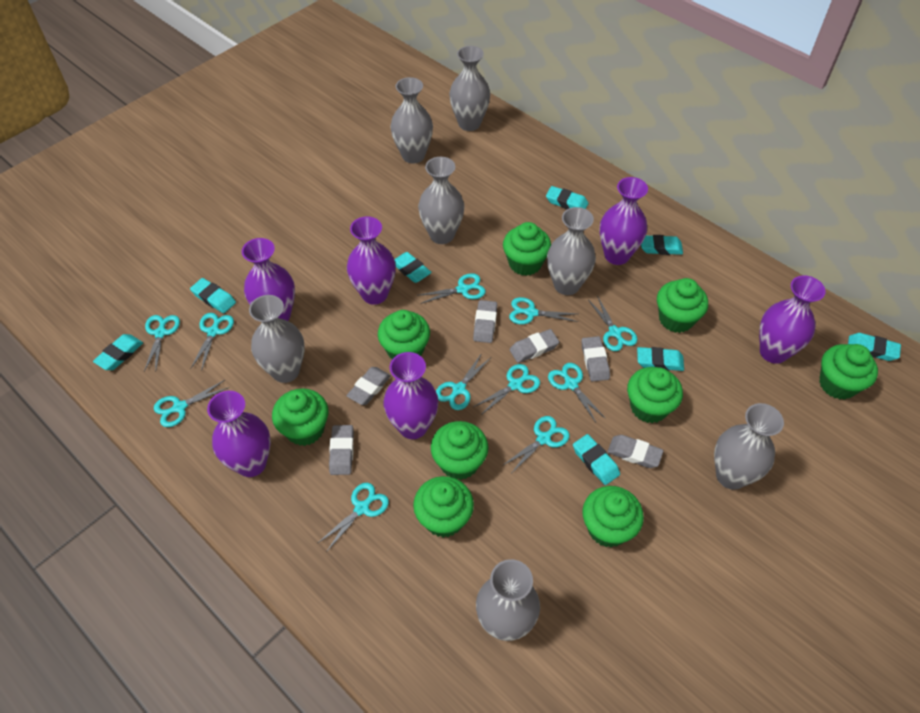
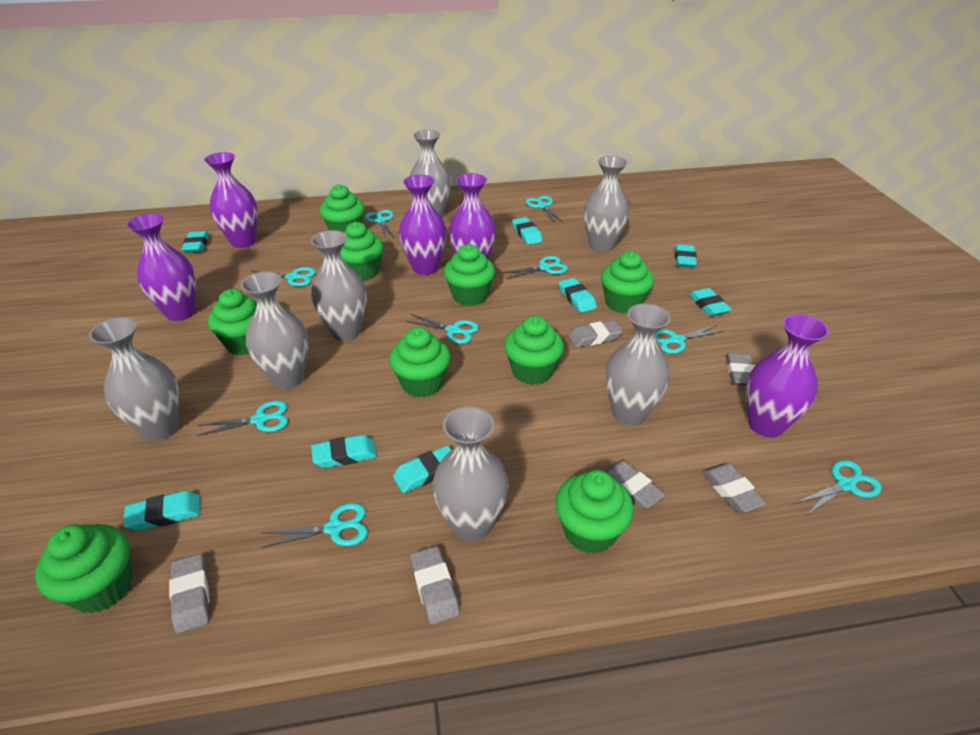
purple vase: 6 -> 5
turquoise scissors: 11 -> 9

